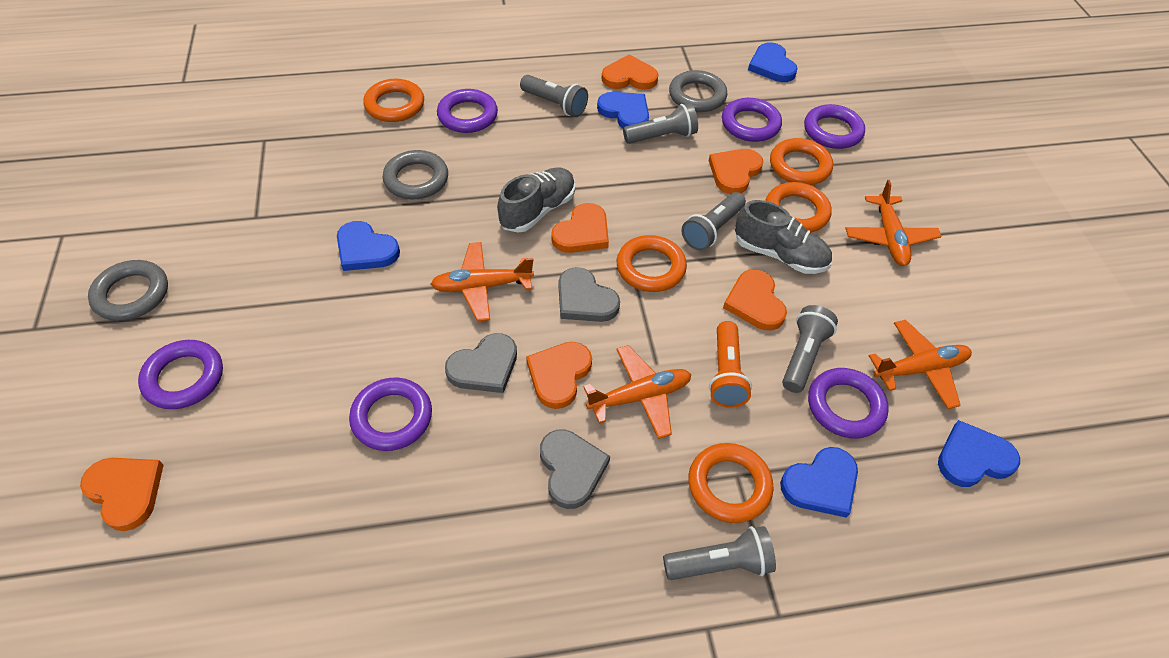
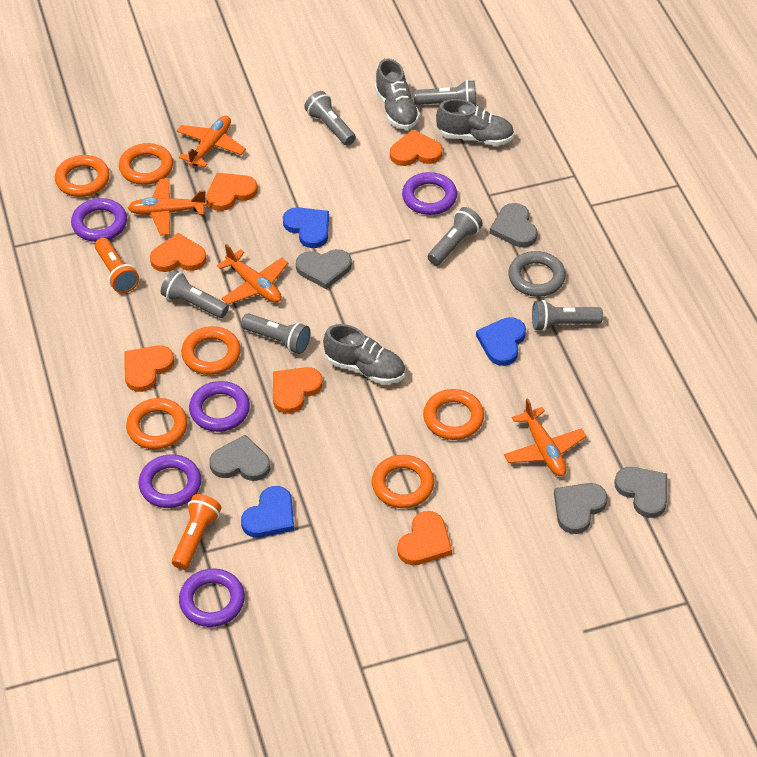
blue heart: 5 -> 3
grey flashlight: 5 -> 6
grey heart: 3 -> 5
grey ring: 3 -> 1
grey shoe: 2 -> 3
orange flashlight: 1 -> 2
orange ring: 5 -> 6
purple ring: 6 -> 5

